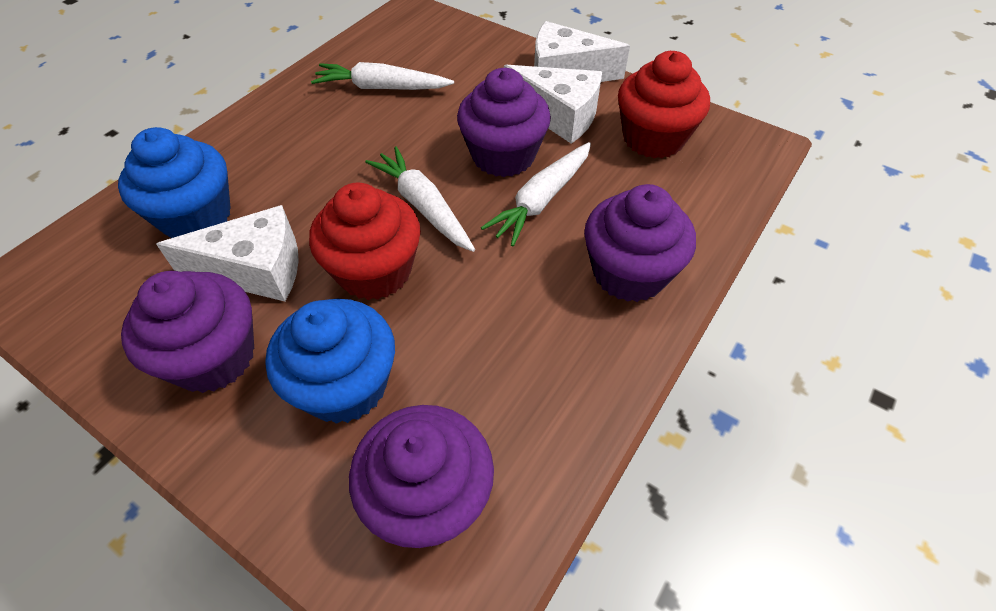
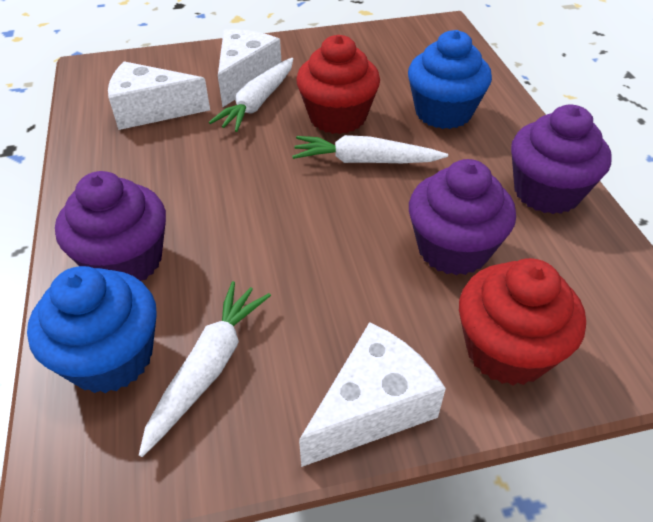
purple cupcake: 4 -> 3

